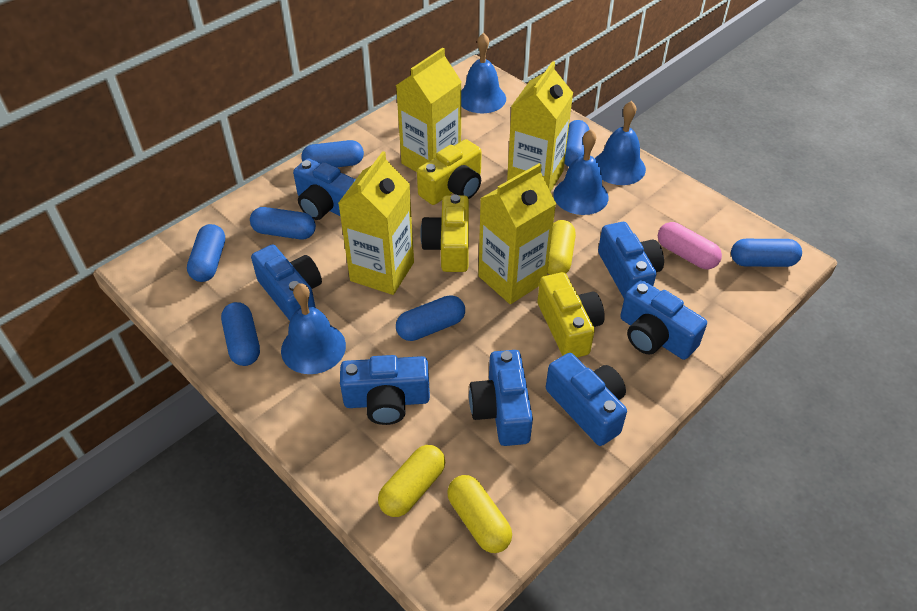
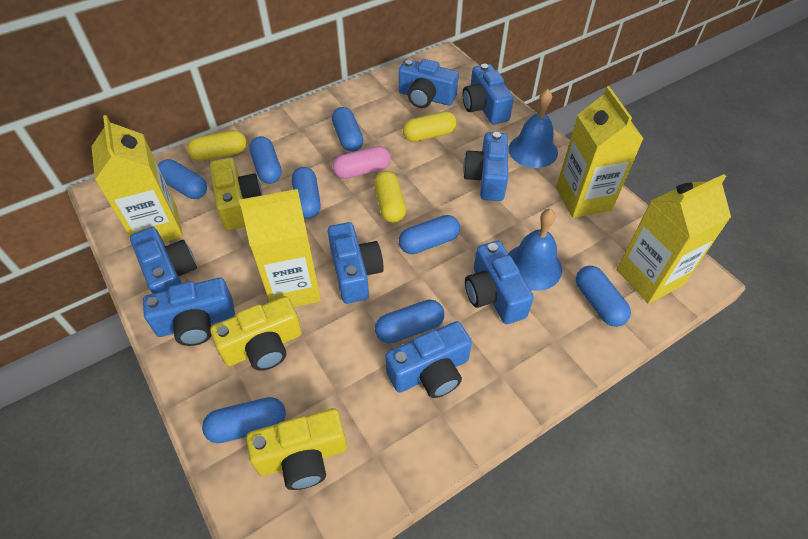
blue bell: 4 -> 2
blue camera: 7 -> 8
blue capsule: 7 -> 8

